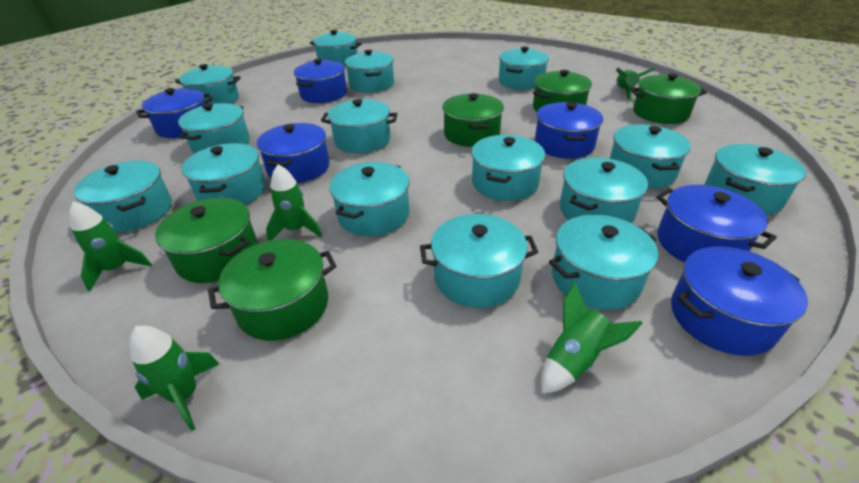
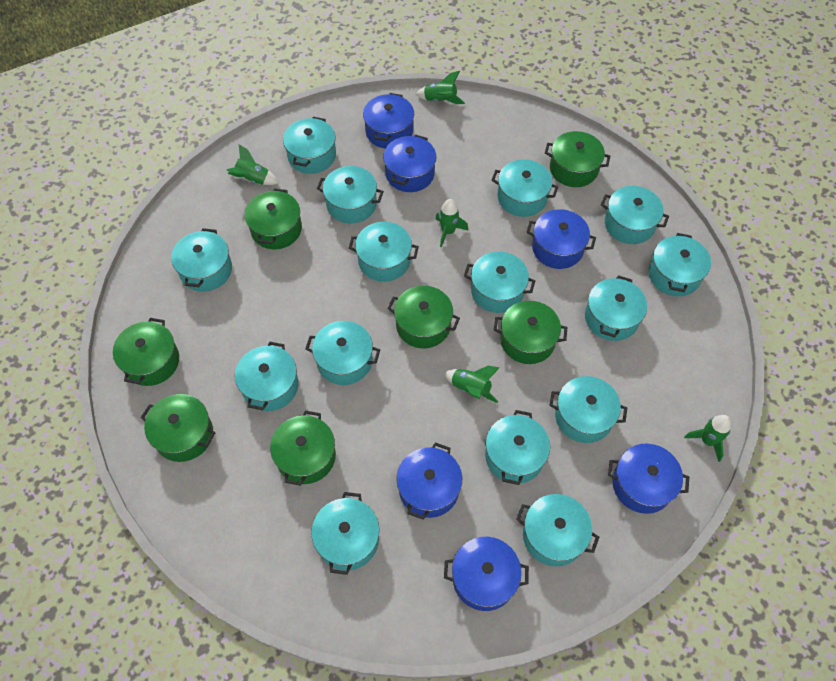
green pot: 5 -> 7

